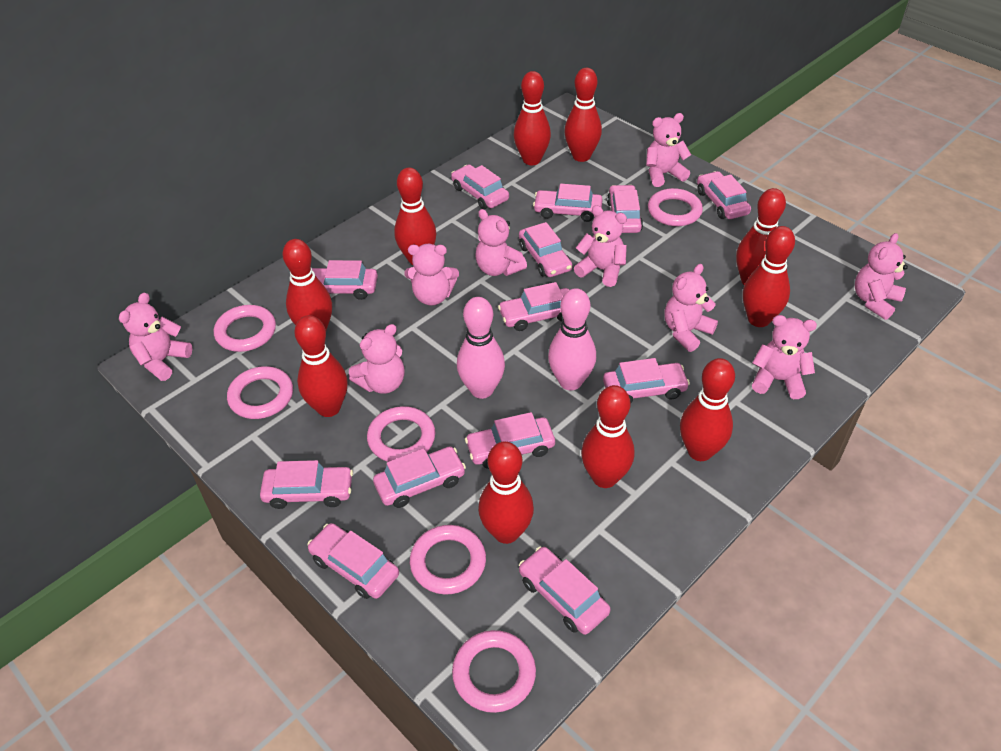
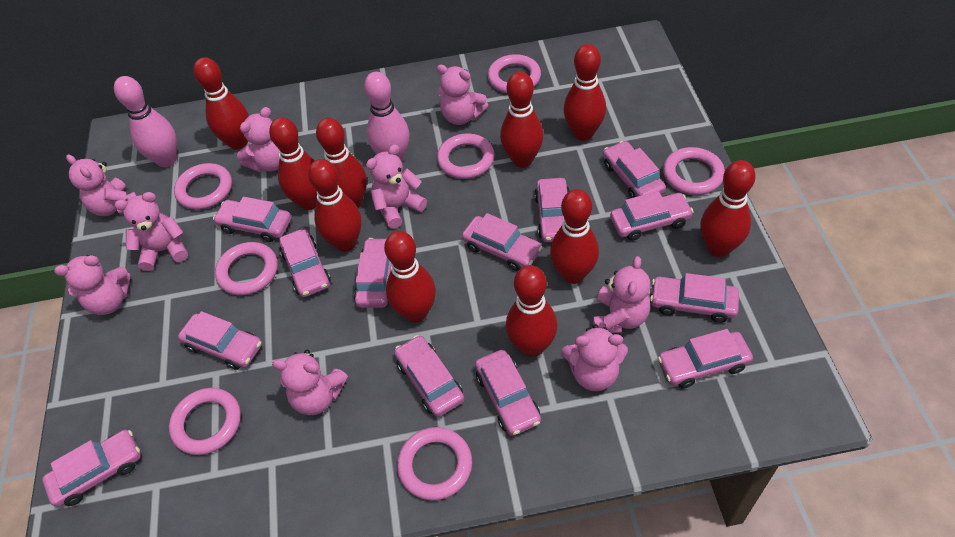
pink ring: 6 -> 7

